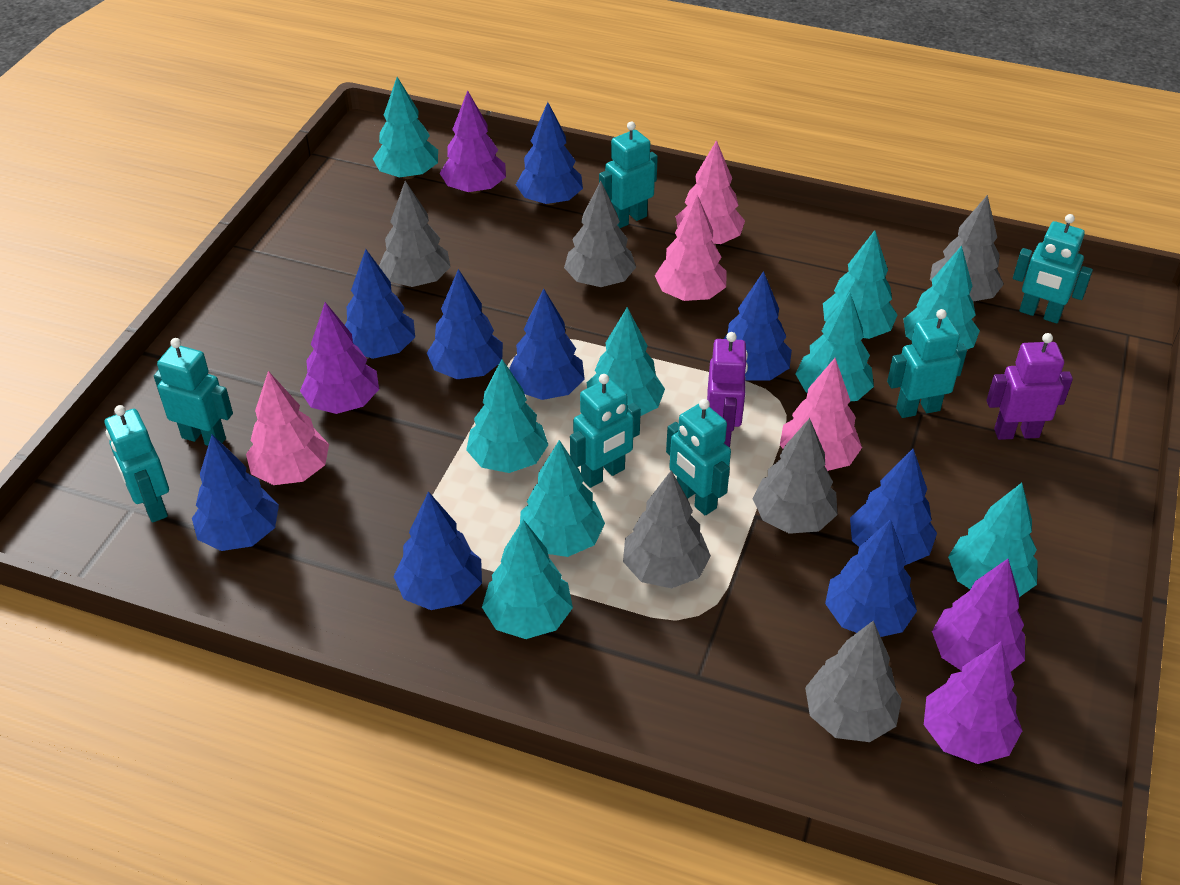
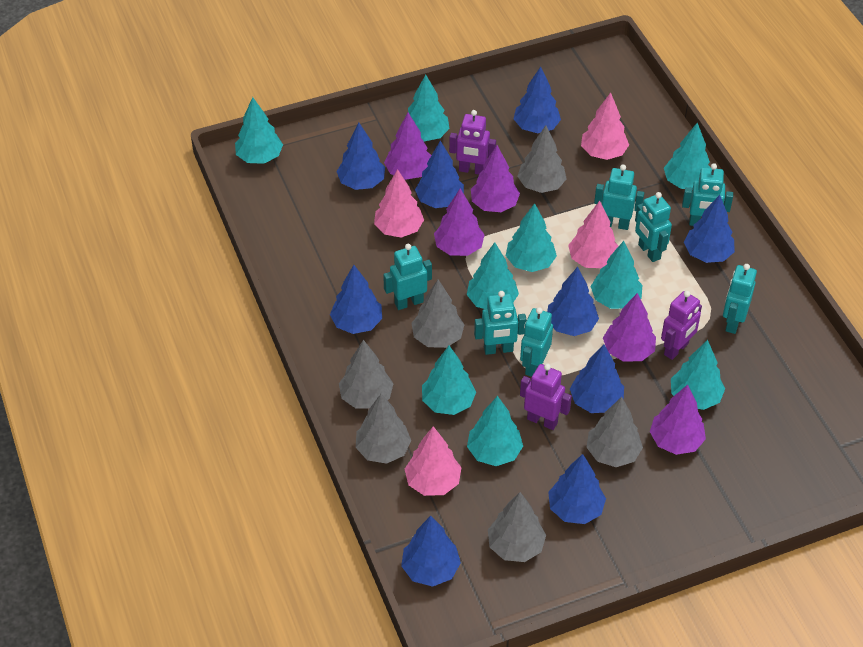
purple robot: 2 -> 3
purple tree: 4 -> 5

